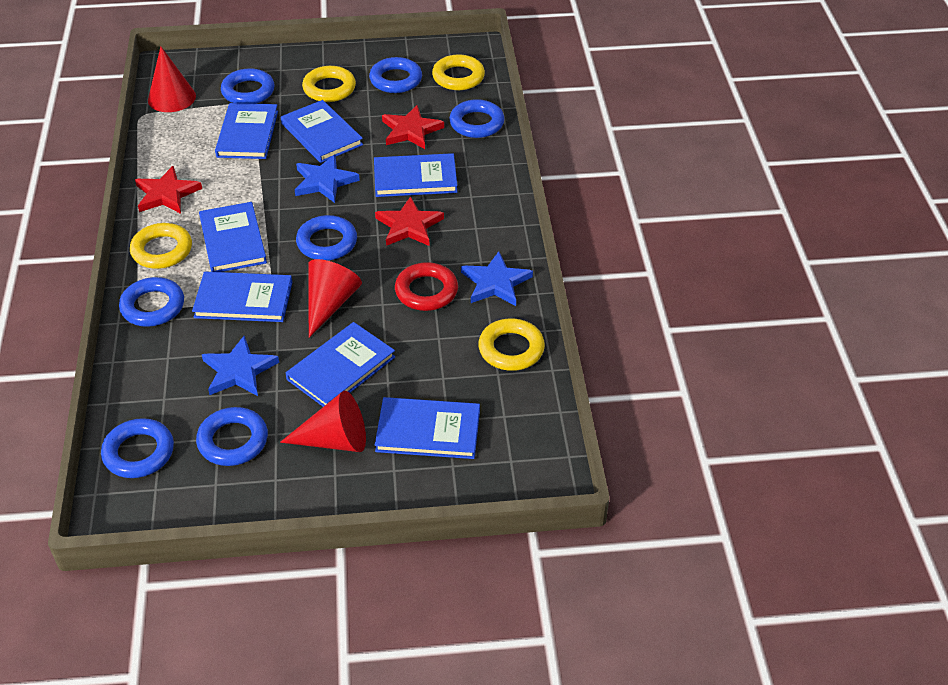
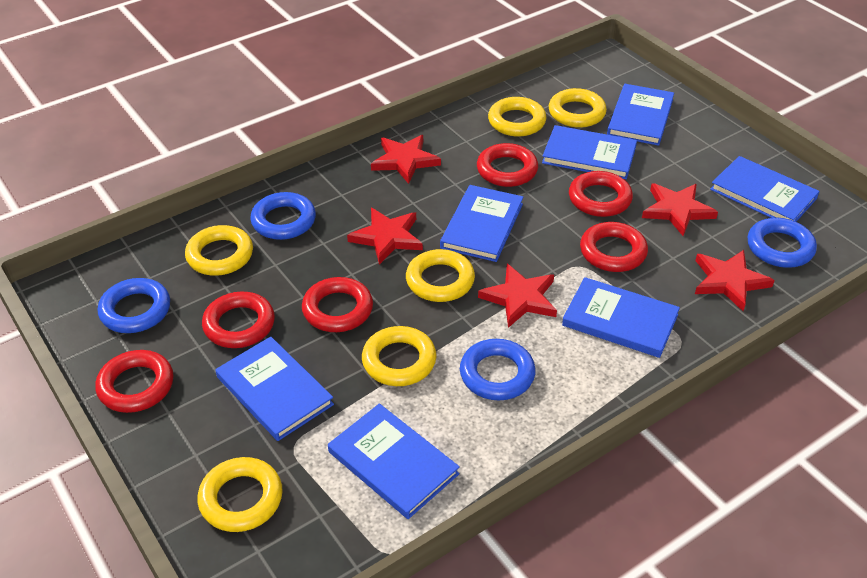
blue ring: 7 -> 4
blue star: 3 -> 0
red cone: 3 -> 0
red ring: 1 -> 6
red star: 3 -> 5
yellow ring: 4 -> 6

